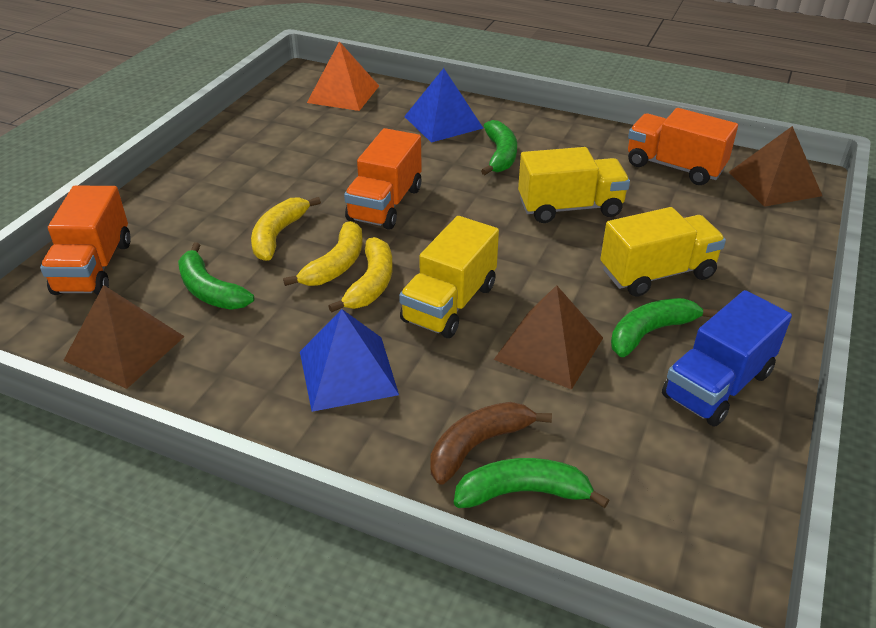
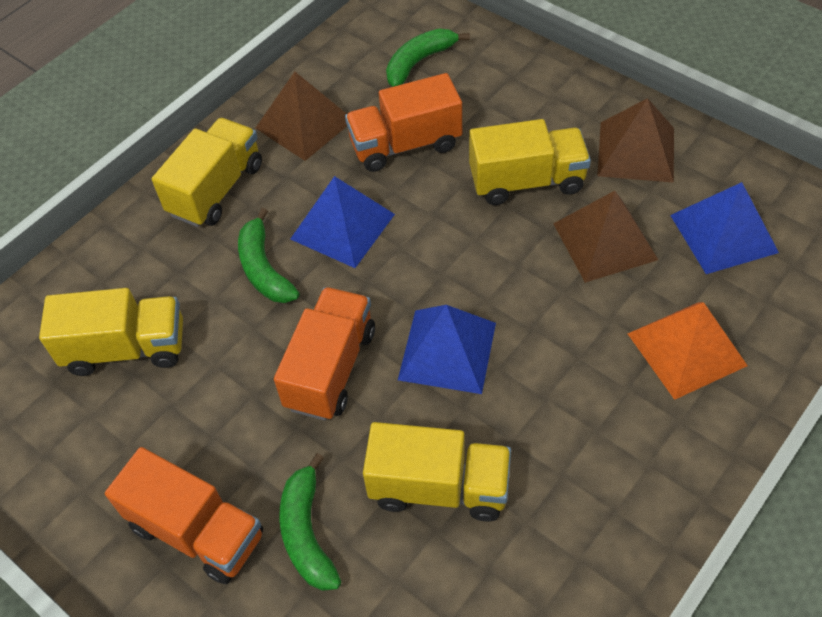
blue pyramid: 2 -> 3
blue truck: 1 -> 0
brown banana: 1 -> 0
green banana: 4 -> 3
yellow banana: 3 -> 0
yellow truck: 3 -> 4

